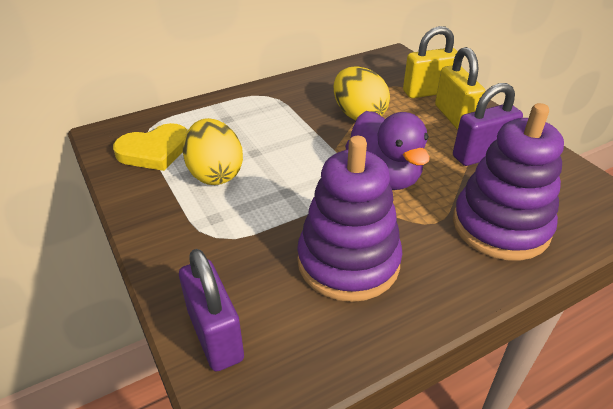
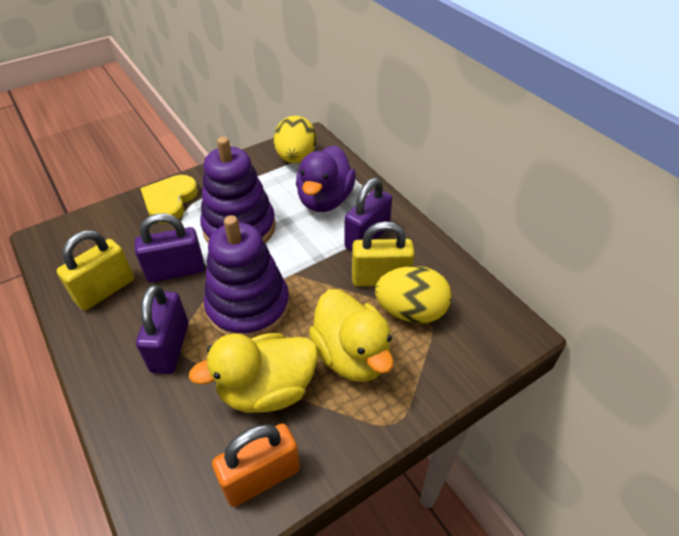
orange padlock: 0 -> 1
purple padlock: 2 -> 3
yellow duck: 0 -> 2

